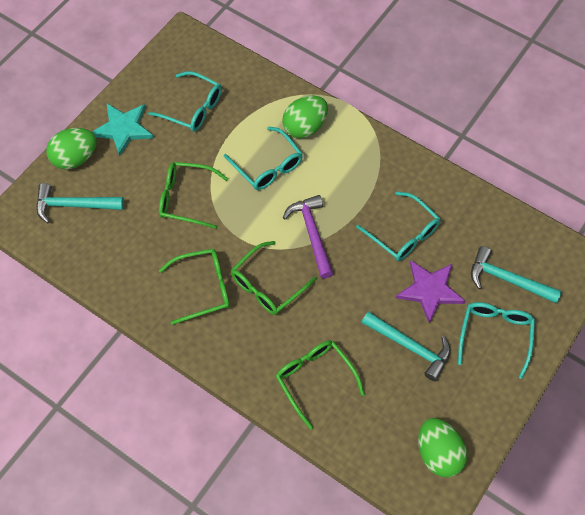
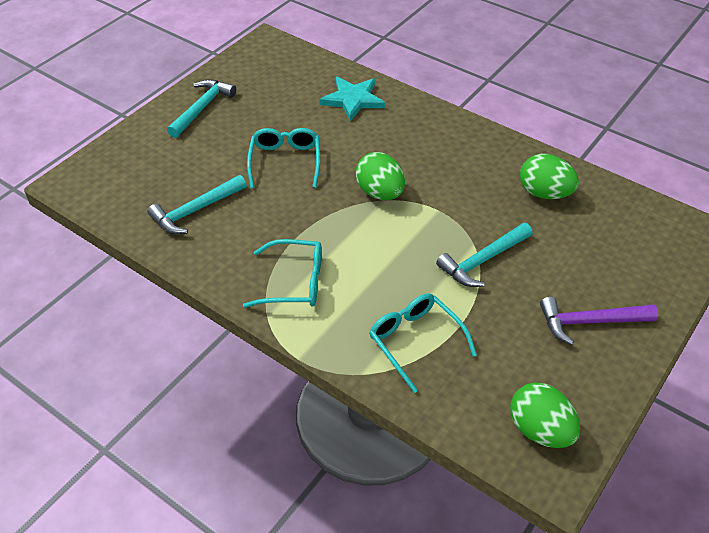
green glasses: 4 -> 0
purple star: 1 -> 0
turquoise glasses: 4 -> 3

